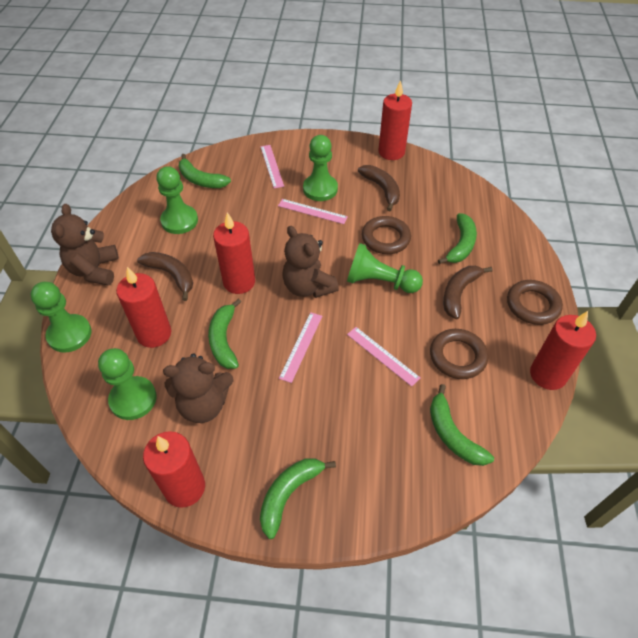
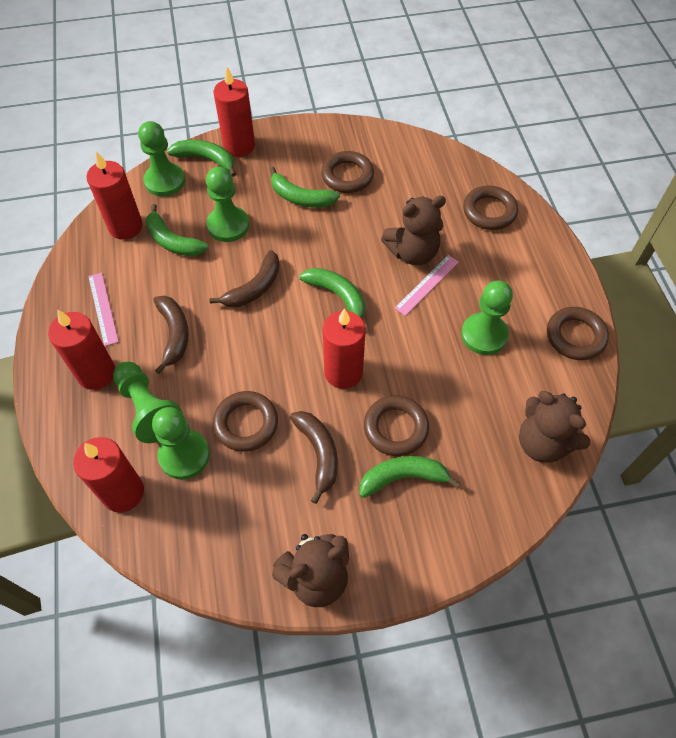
brown ring: 3 -> 5
pink ruler: 4 -> 2

